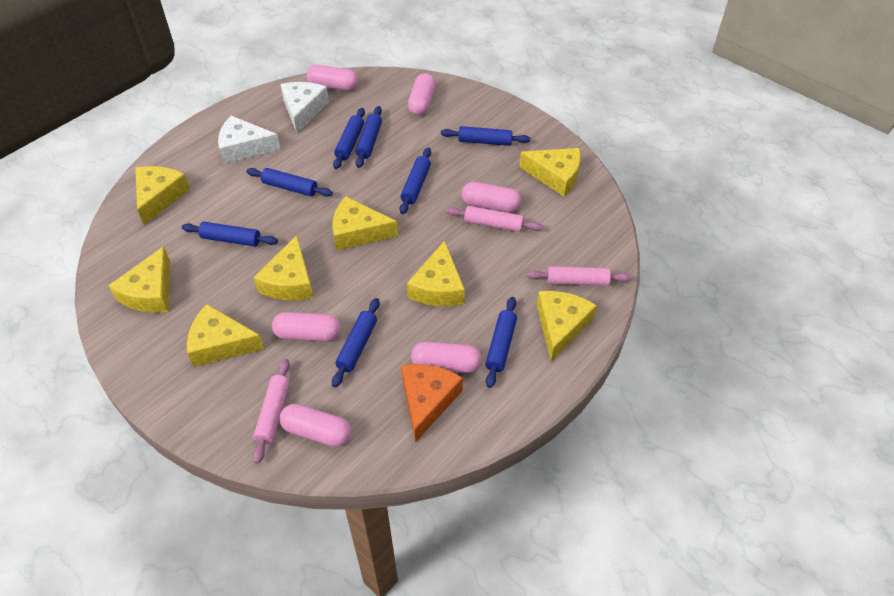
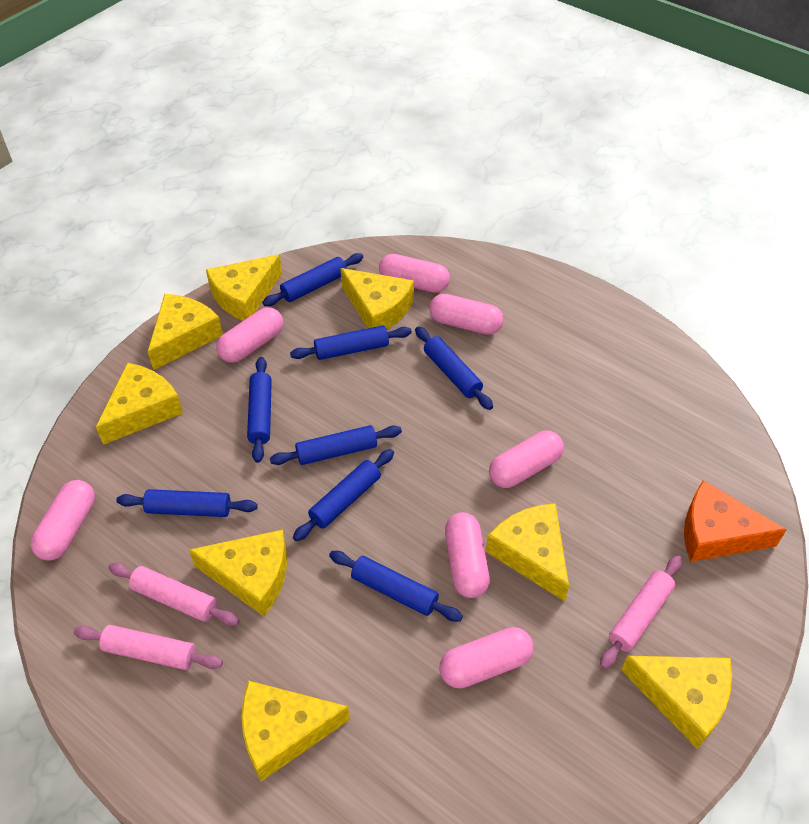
pink capsule: 6 -> 7
white cheese: 2 -> 0

